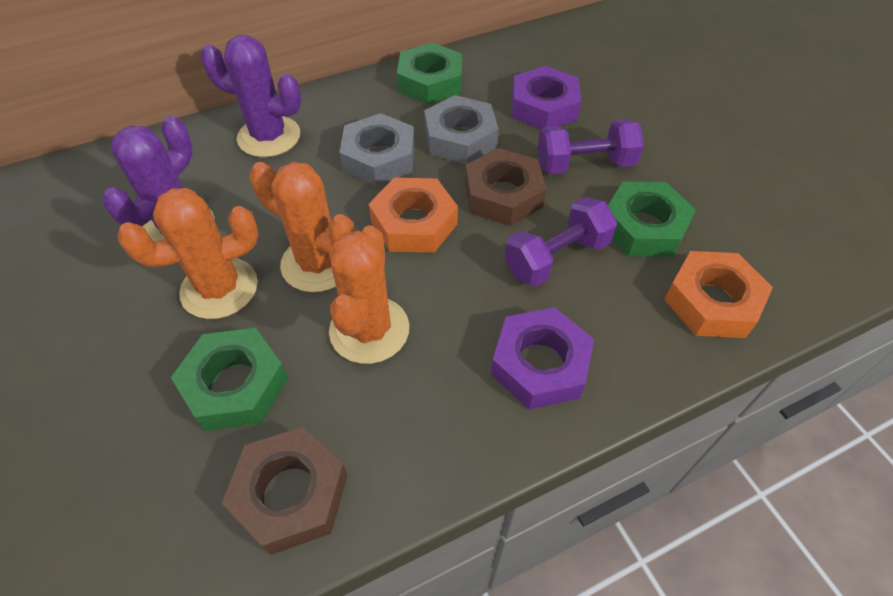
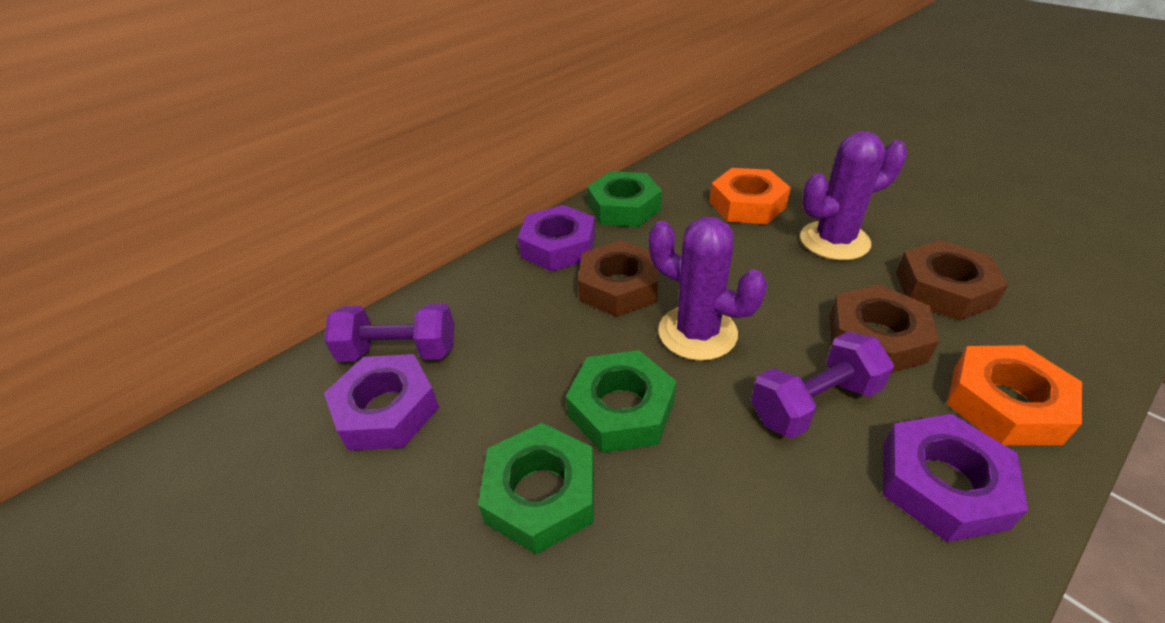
brown nut: 2 -> 3
grey nut: 2 -> 0
orange cactus: 3 -> 0
purple nut: 2 -> 3

